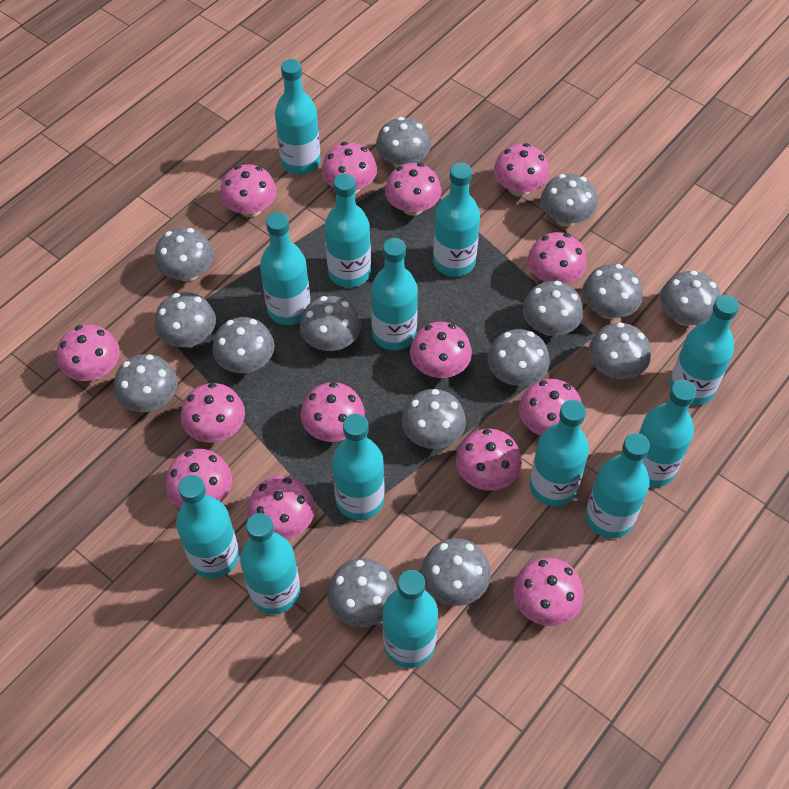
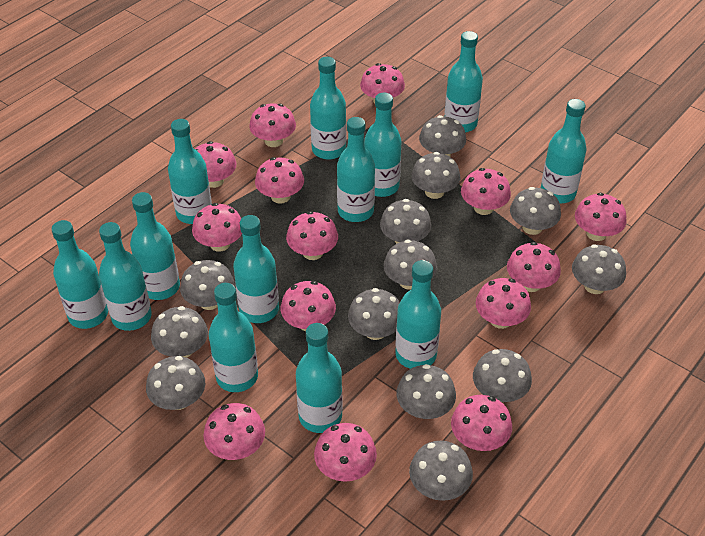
grey mushroom: 15 -> 13

